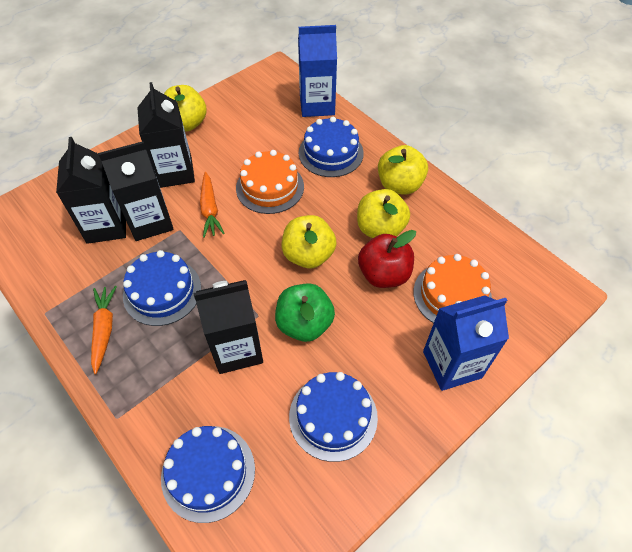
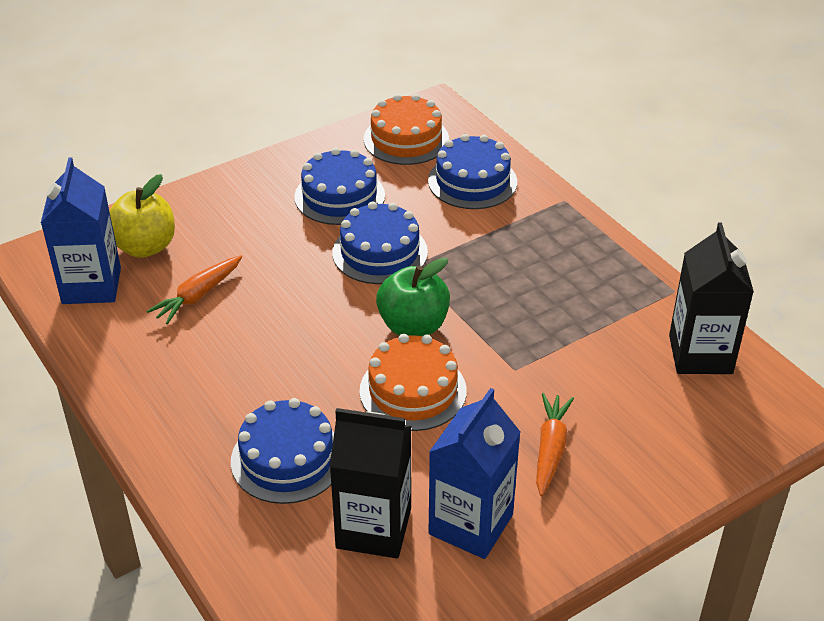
black carton: 4 -> 2
red apple: 1 -> 0
yellow apple: 4 -> 1

